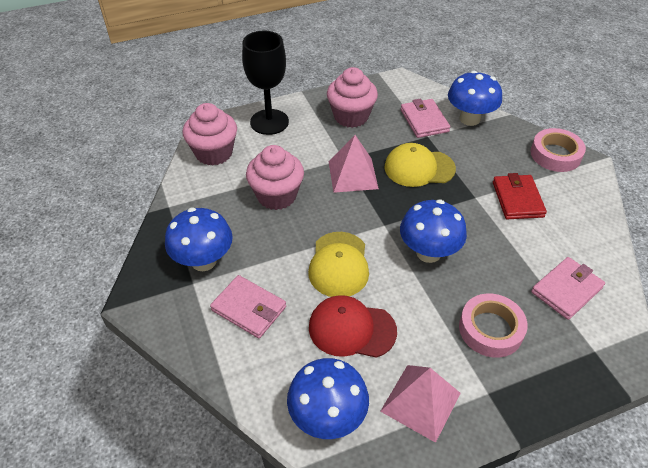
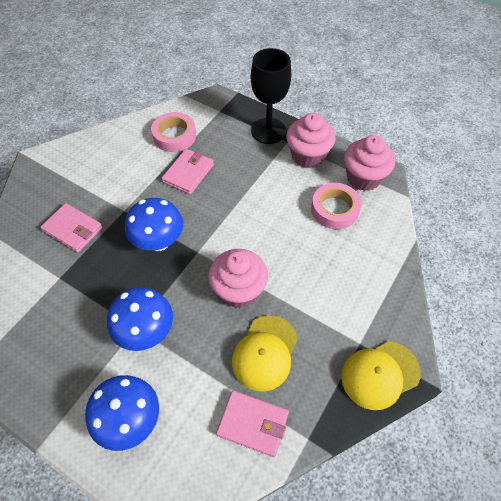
blue mushroom: 4 -> 3
pink pyramid: 2 -> 0
red cap: 1 -> 0
red wallet: 1 -> 0

